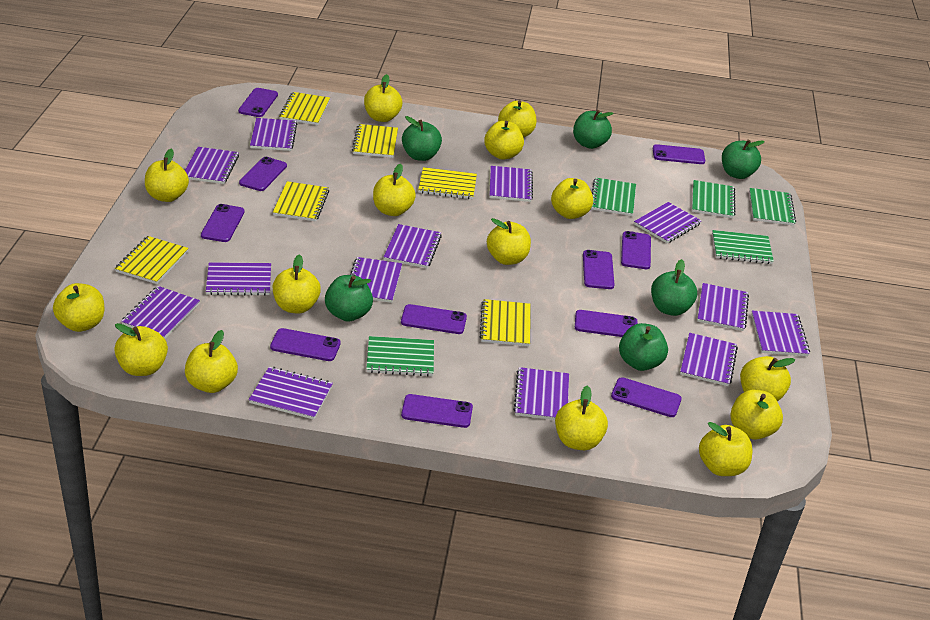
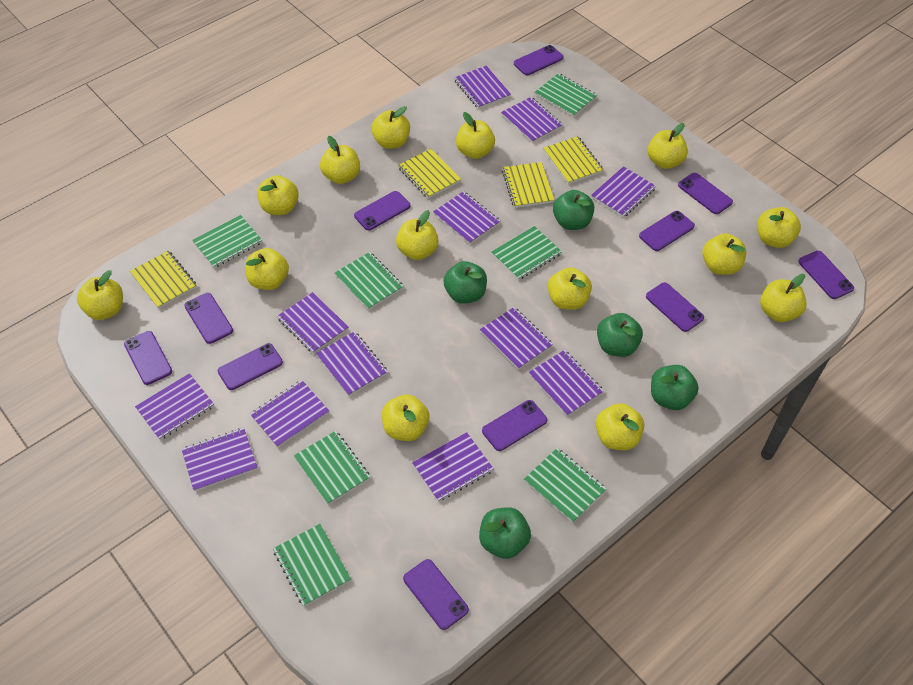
green apple: 6 -> 5
green notebook: 5 -> 7
purple notebook: 13 -> 12
yellow apple: 15 -> 14
yellow notebook: 6 -> 4

